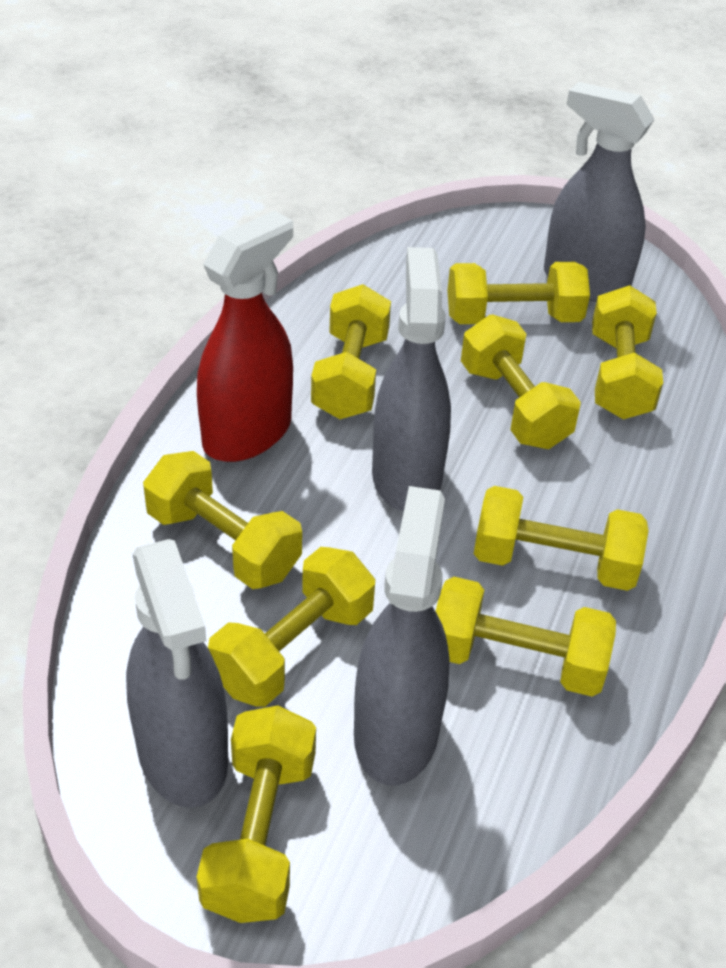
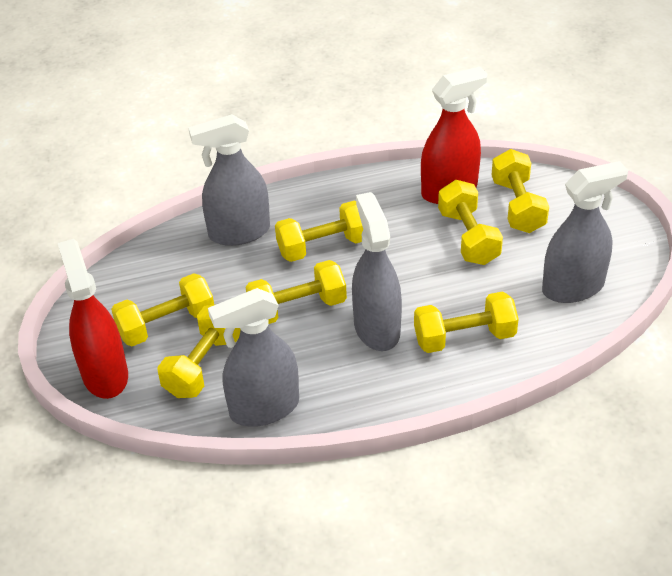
red spray bottle: 1 -> 2
yellow dumbbell: 9 -> 7

